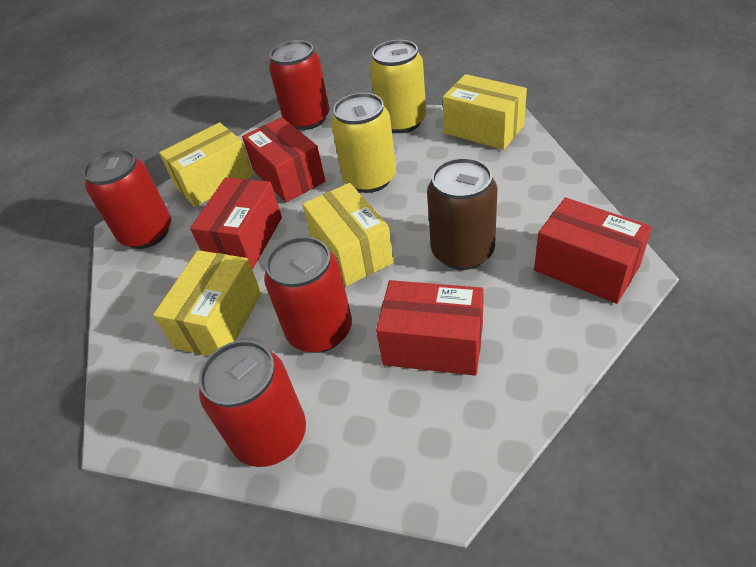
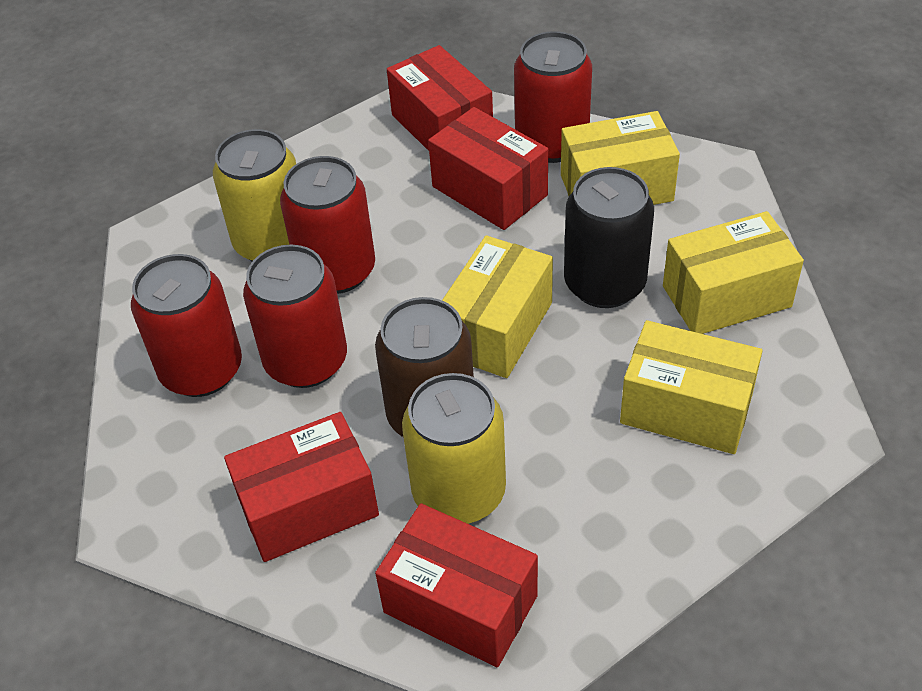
black can: 0 -> 1

